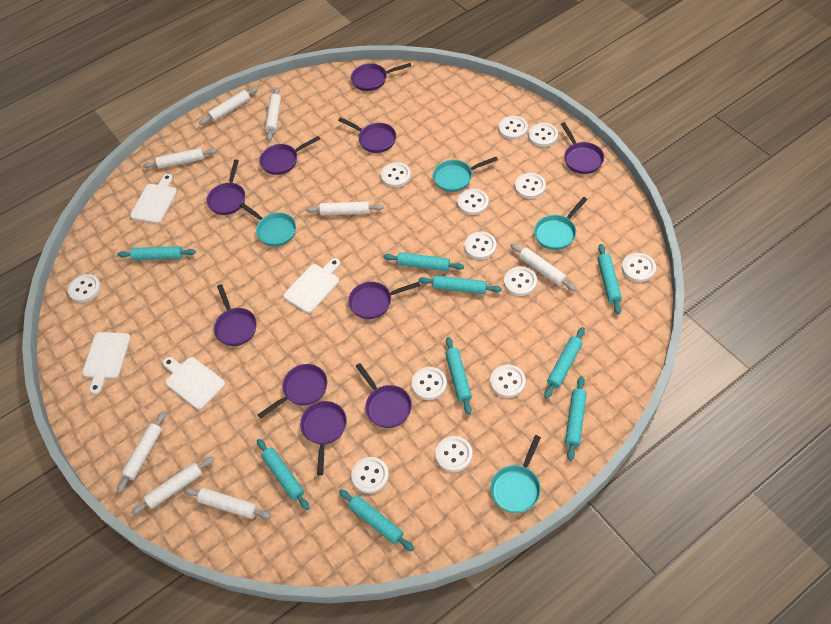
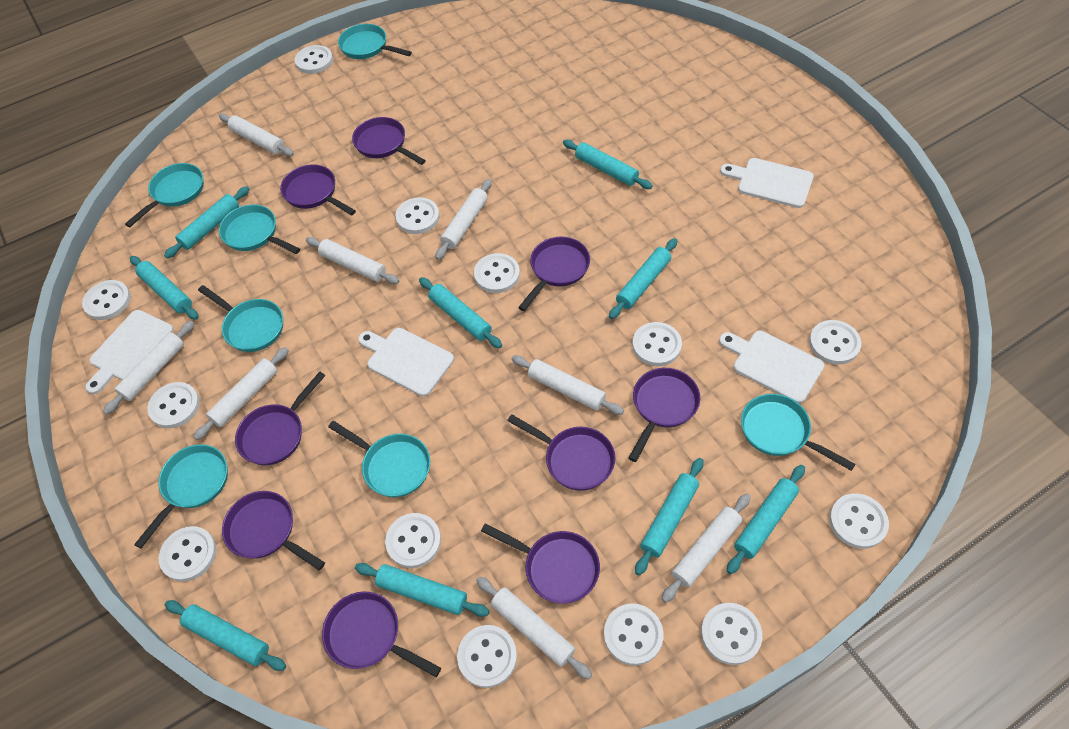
purple pan: 10 -> 9
turquoise pan: 4 -> 7

